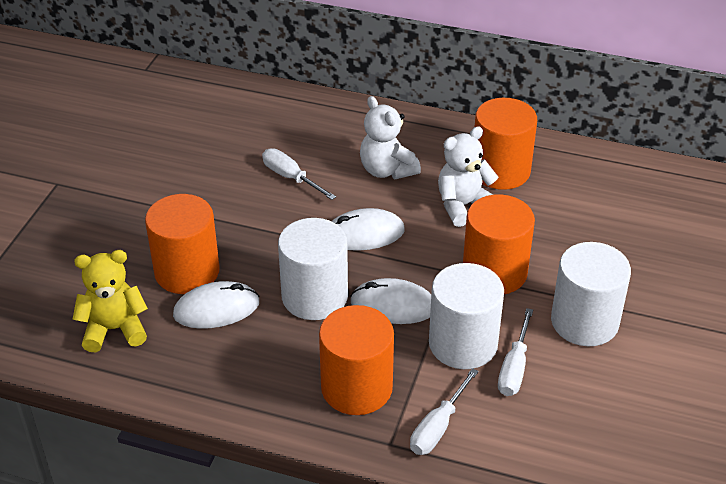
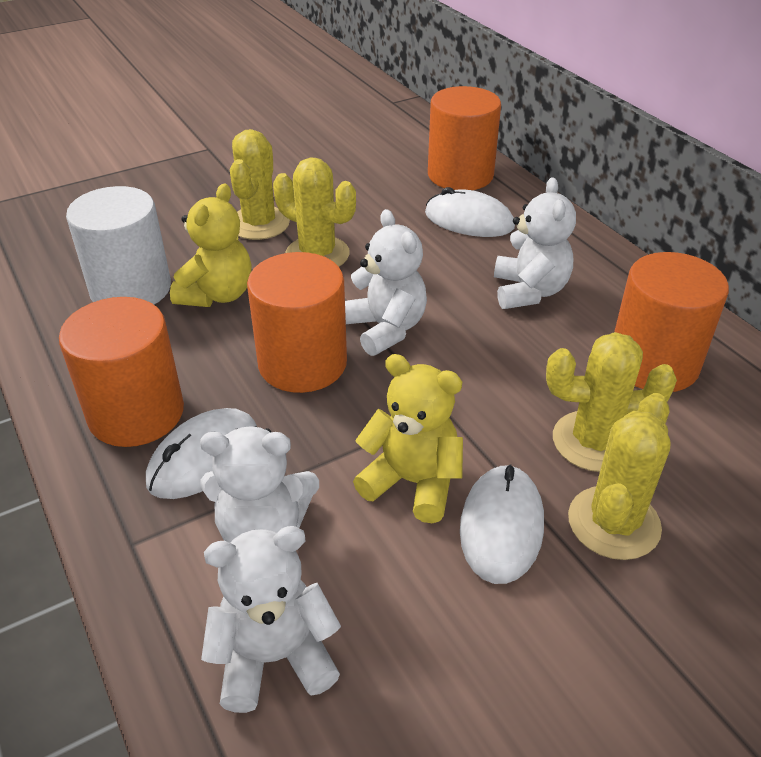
white cylinder: 3 -> 1
white screwdriver: 3 -> 0
white teddy bear: 2 -> 4
yellow cactus: 0 -> 4
yellow teddy bear: 1 -> 2

